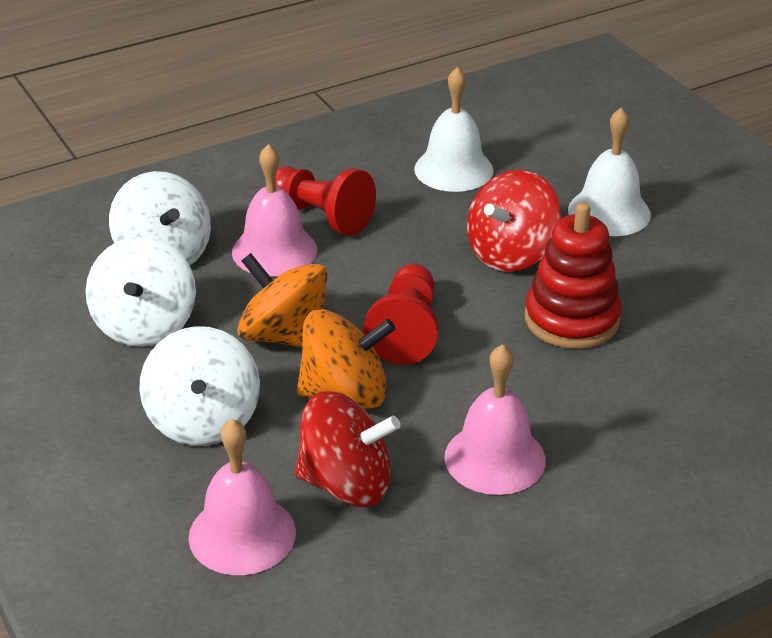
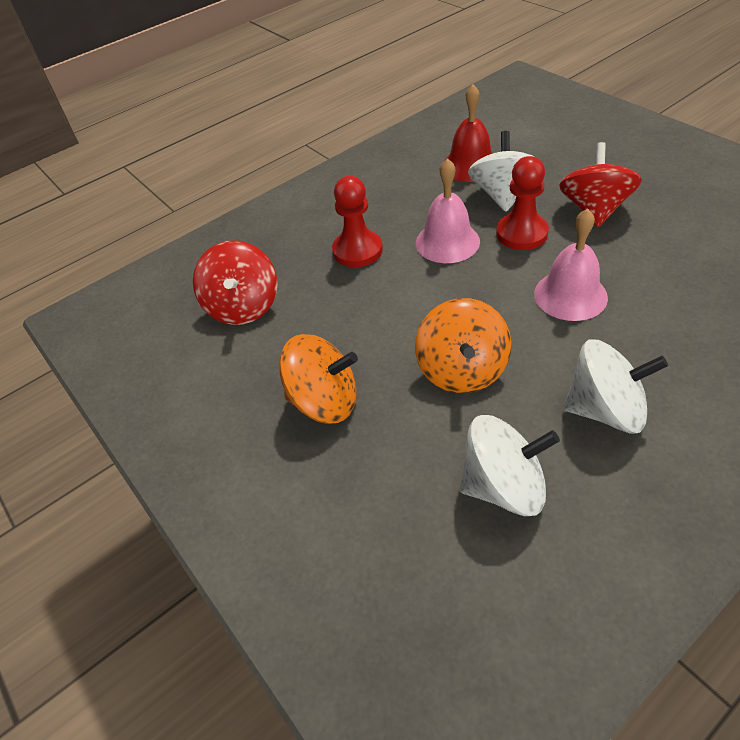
pink bell: 3 -> 2
red bell: 0 -> 1
red stacking toy: 1 -> 0
white bell: 2 -> 0

